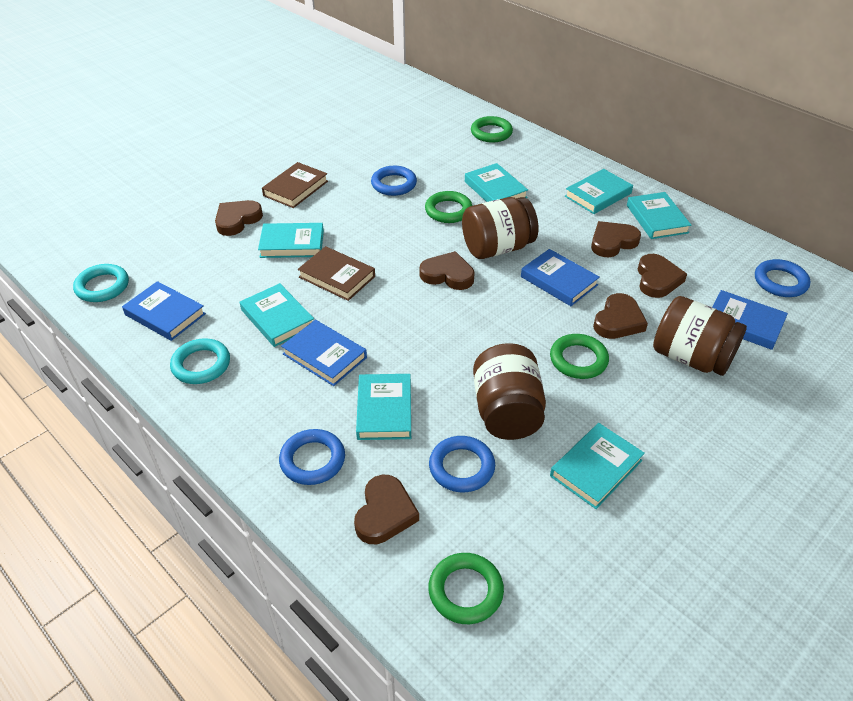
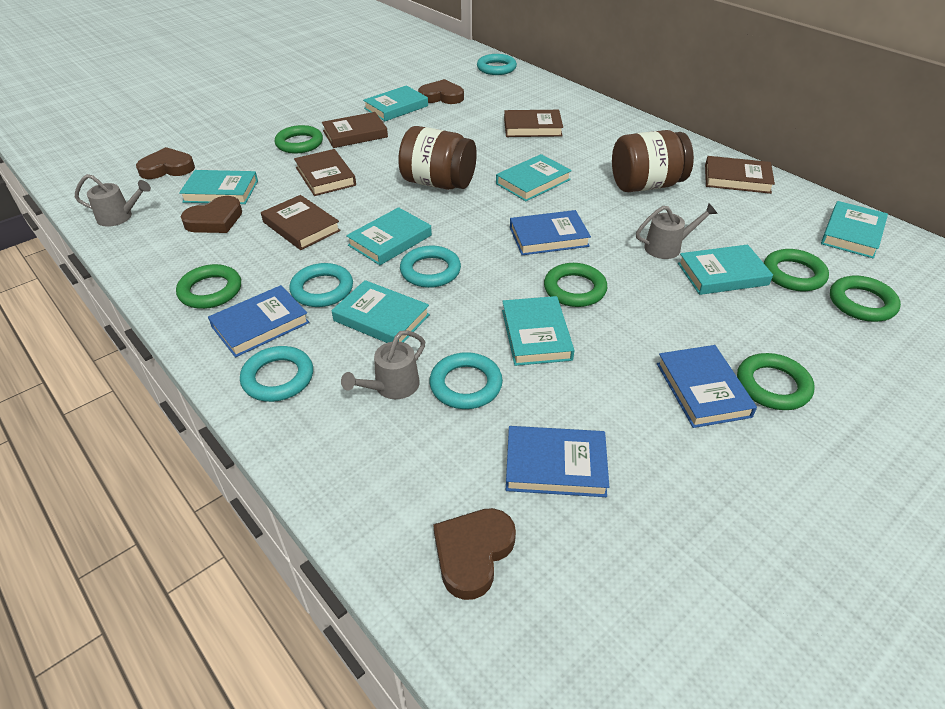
blue ring: 4 -> 0
brown book: 2 -> 5
brown heart: 6 -> 4
brown jar: 3 -> 2
green ring: 4 -> 6
grey watering can: 0 -> 3
turquoise book: 7 -> 8
turquoise ring: 2 -> 5

